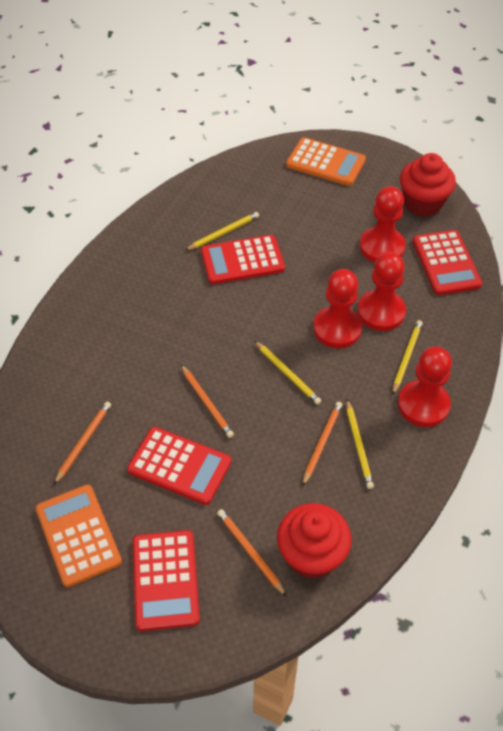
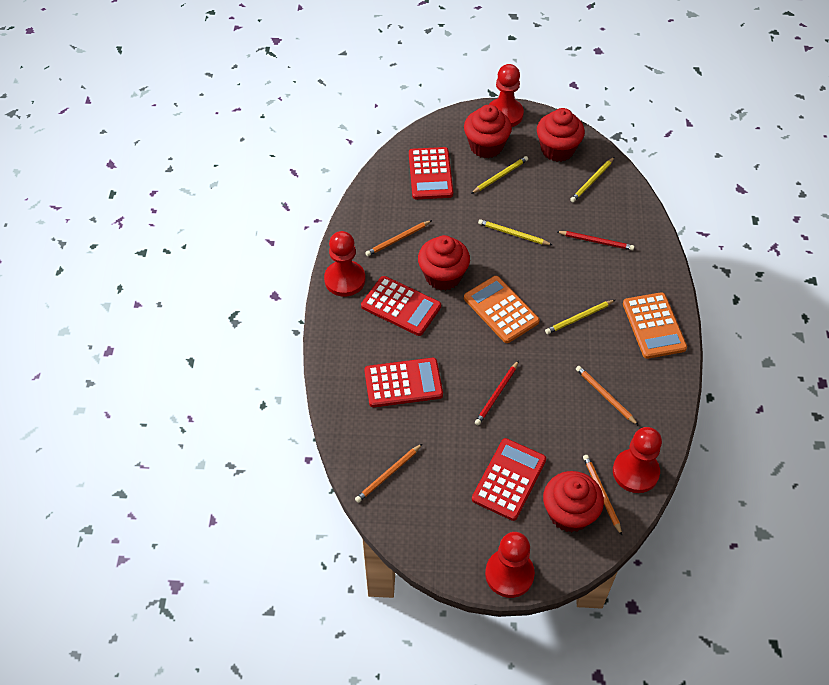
red cupcake: 2 -> 4
red pencil: 0 -> 2

